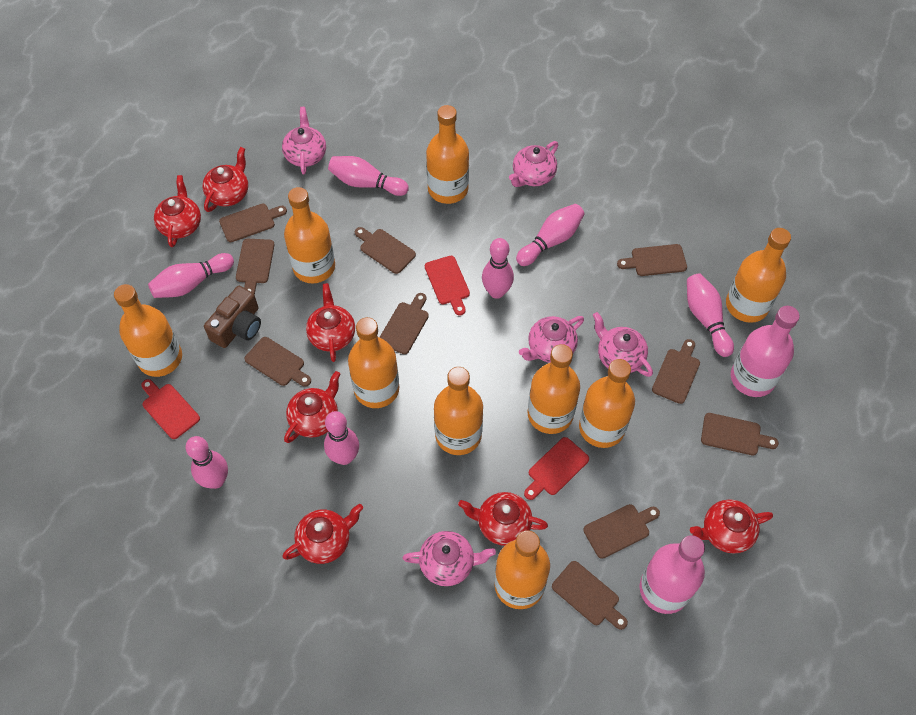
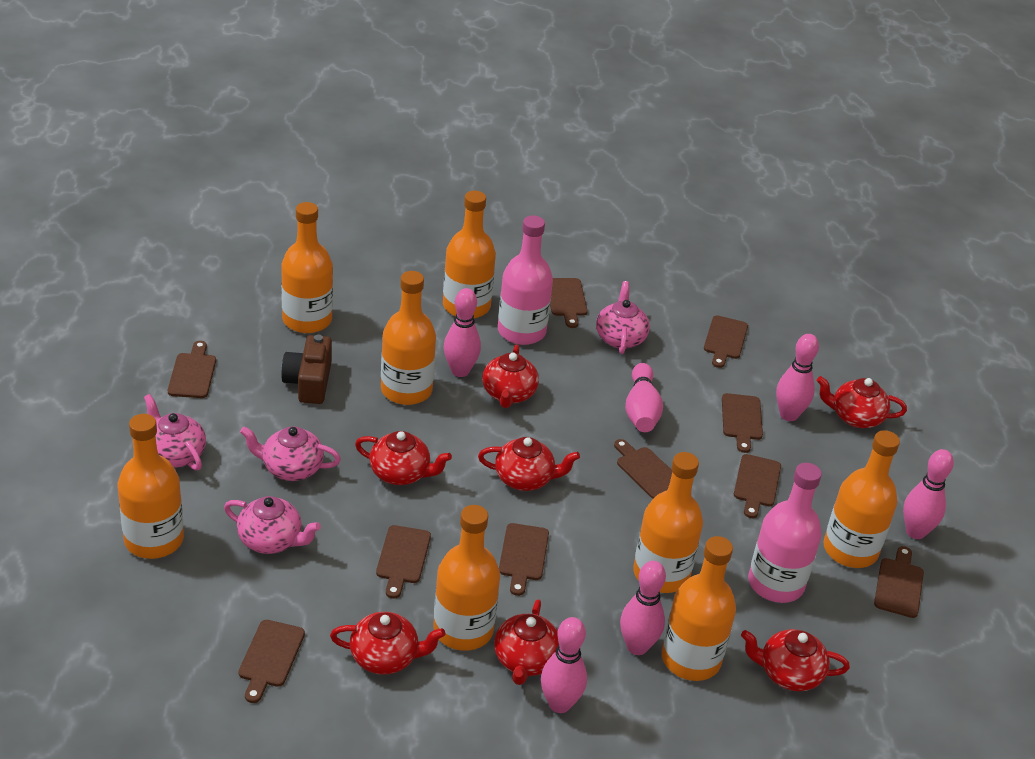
orange bottle: 9 -> 8
pink bowling pin: 7 -> 6
pink teapot: 5 -> 4
red cutting board: 3 -> 0

